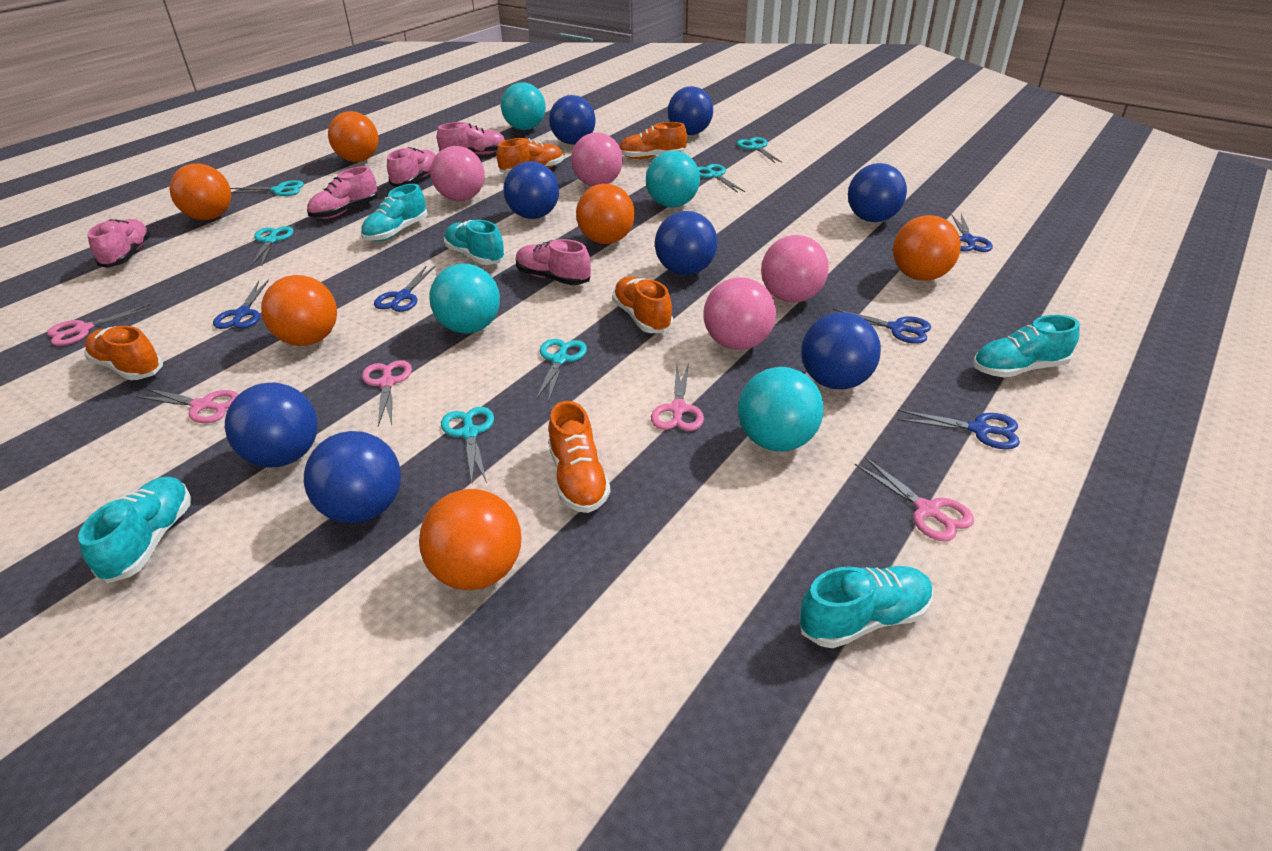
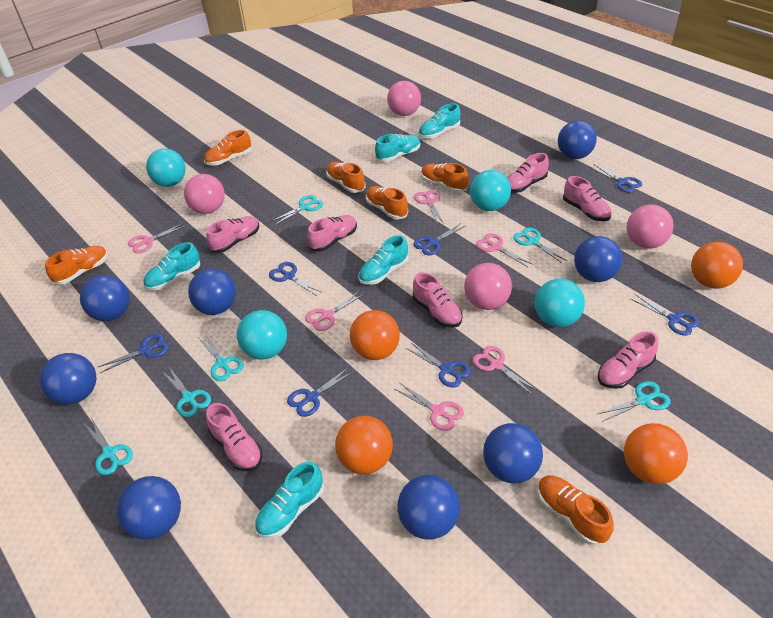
blue scissors: 5 -> 7
orange ball: 6 -> 4
orange shoe: 5 -> 6
pink scissors: 5 -> 6
pink shoe: 5 -> 7

